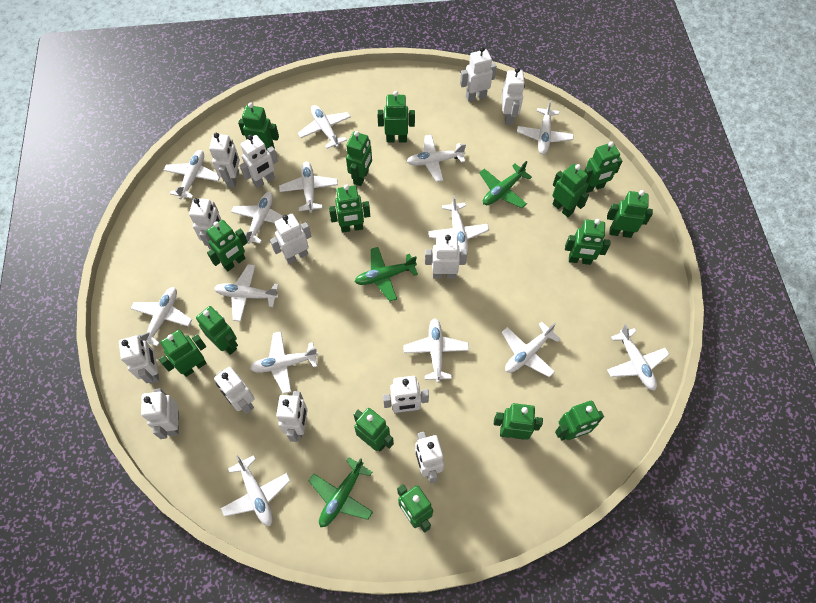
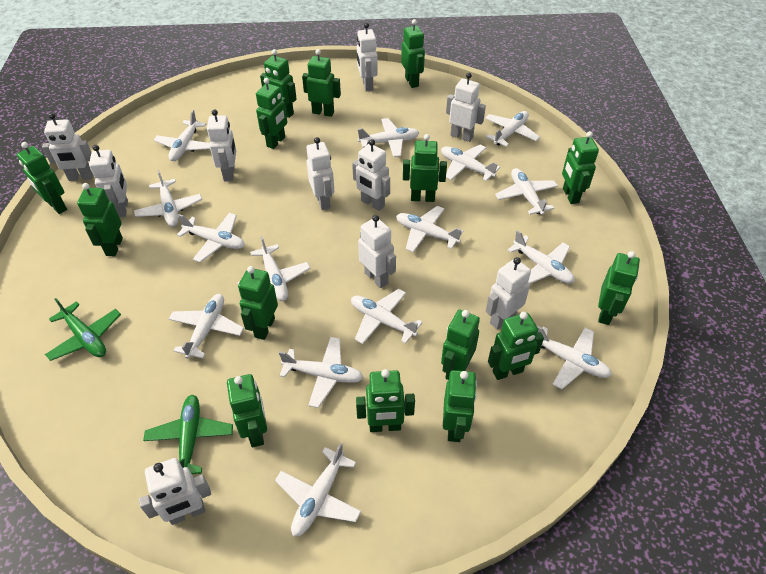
green plane: 3 -> 2
white plane: 14 -> 15
white robot: 13 -> 10

